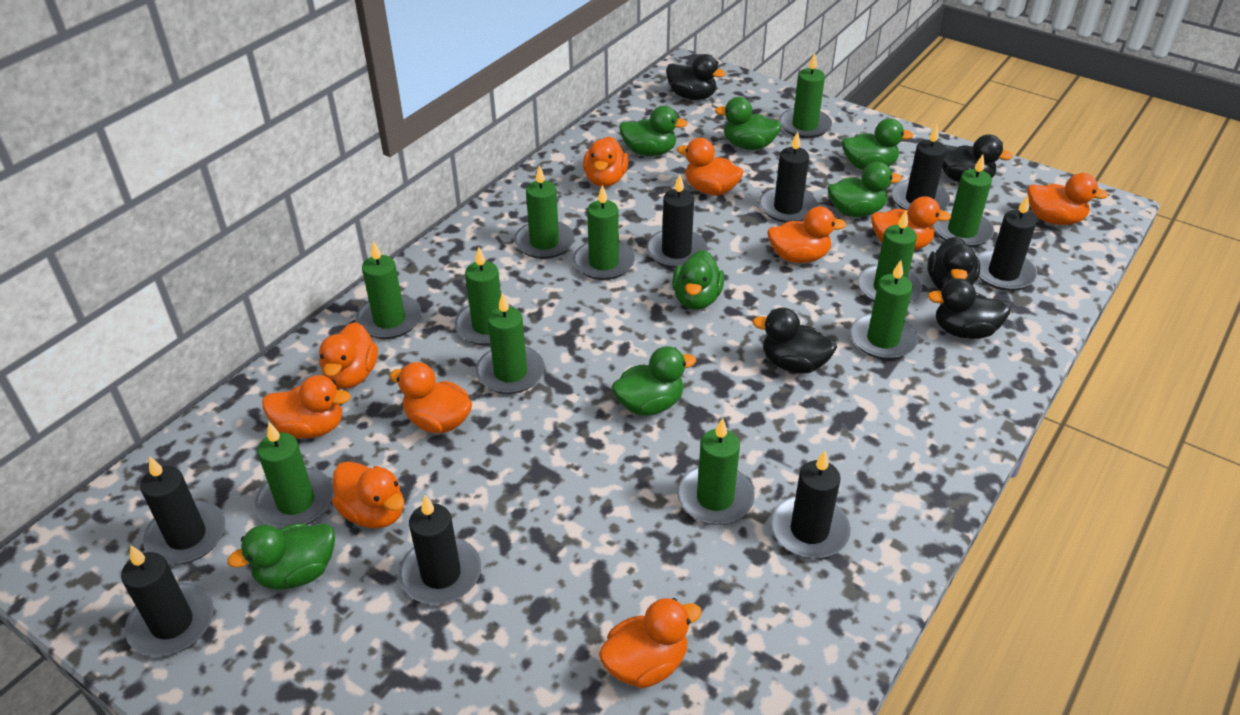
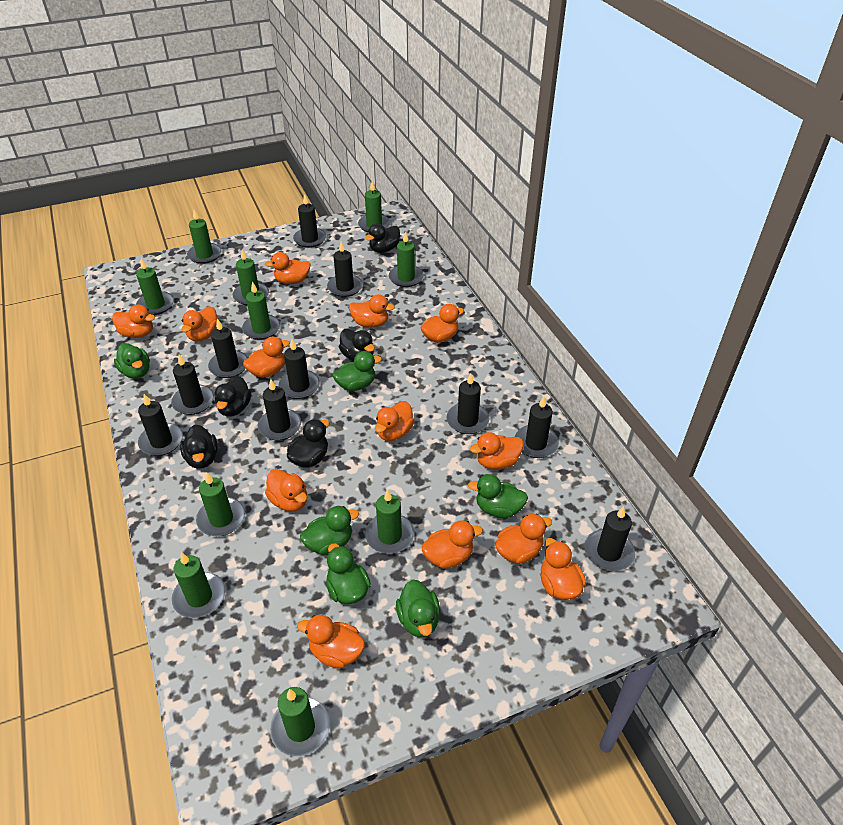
black candle: 8 -> 10
green candle: 11 -> 10
green duck: 7 -> 6
orange duck: 10 -> 13

